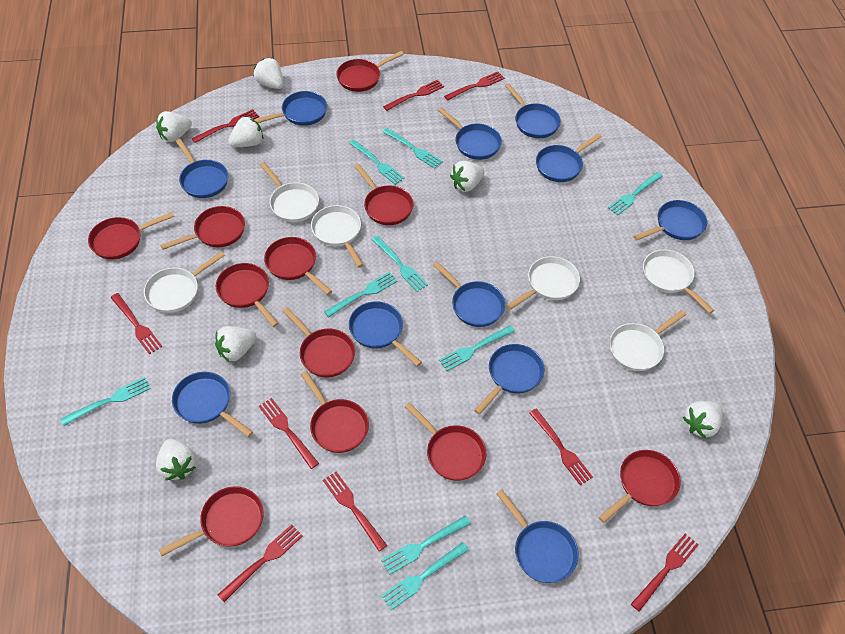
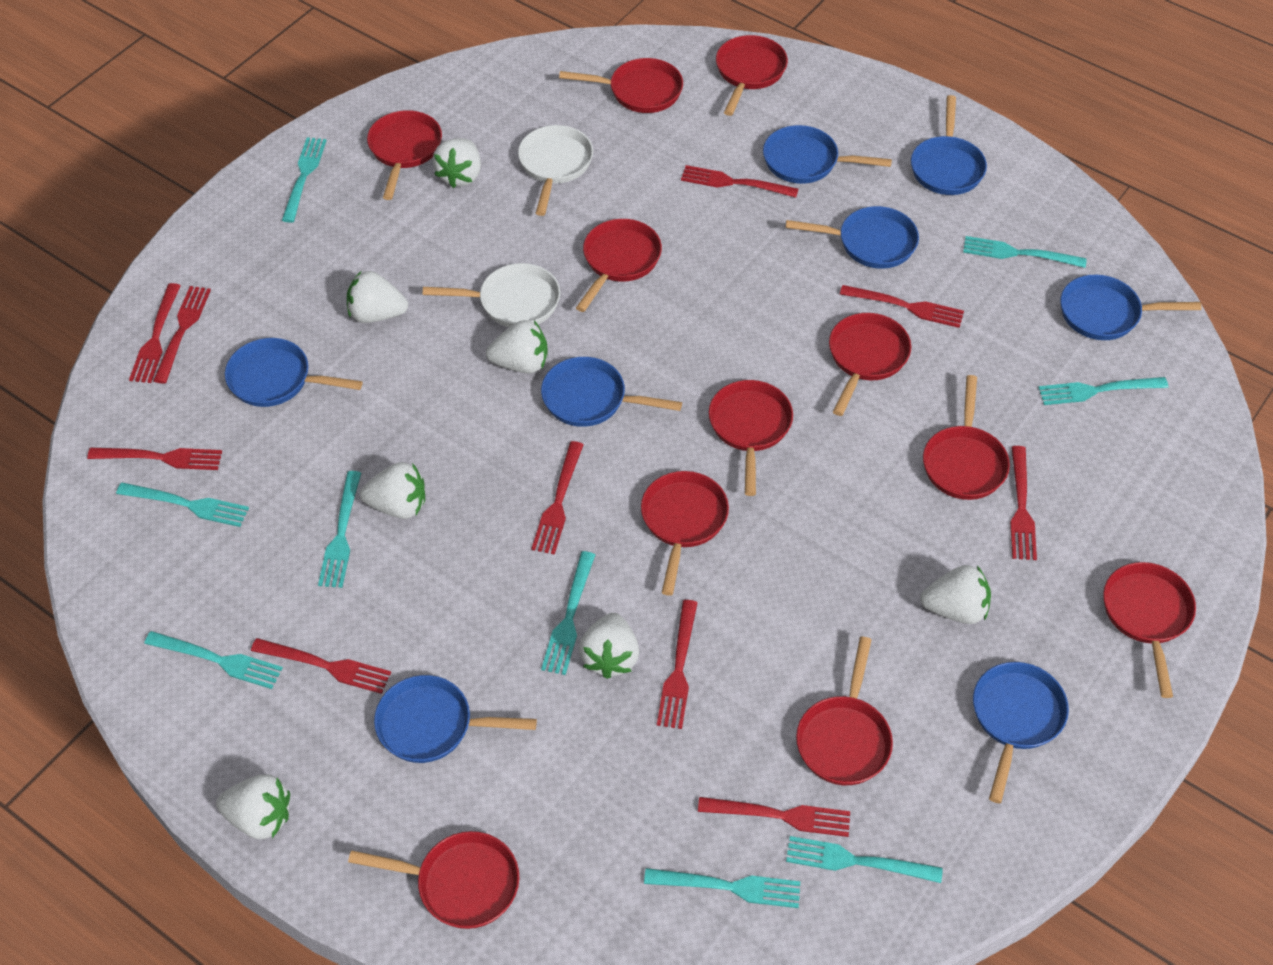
blue pan: 11 -> 8
red fork: 9 -> 10
white pan: 6 -> 2

